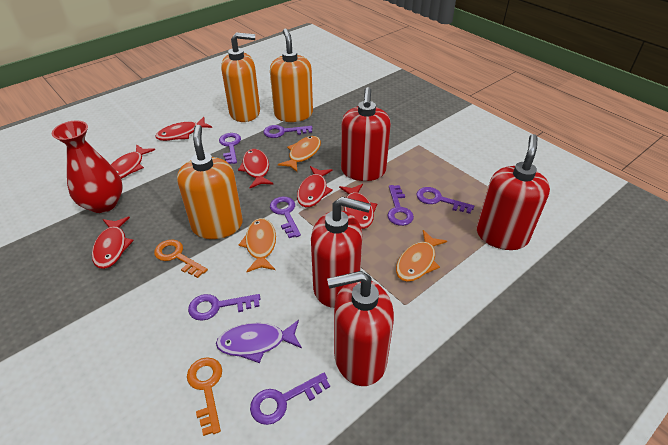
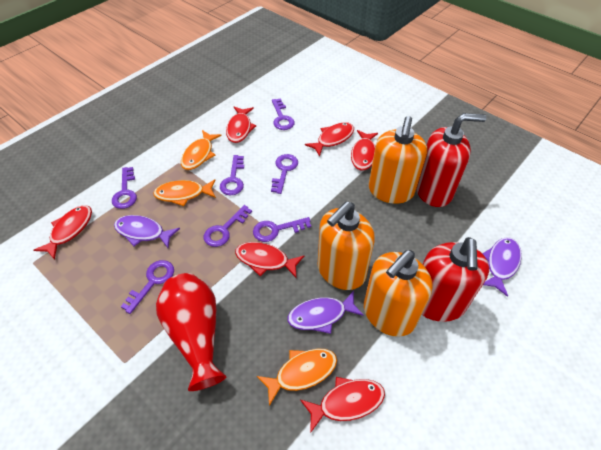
orange key: 2 -> 0
purple fish: 1 -> 3
red soap dispenser: 4 -> 2

